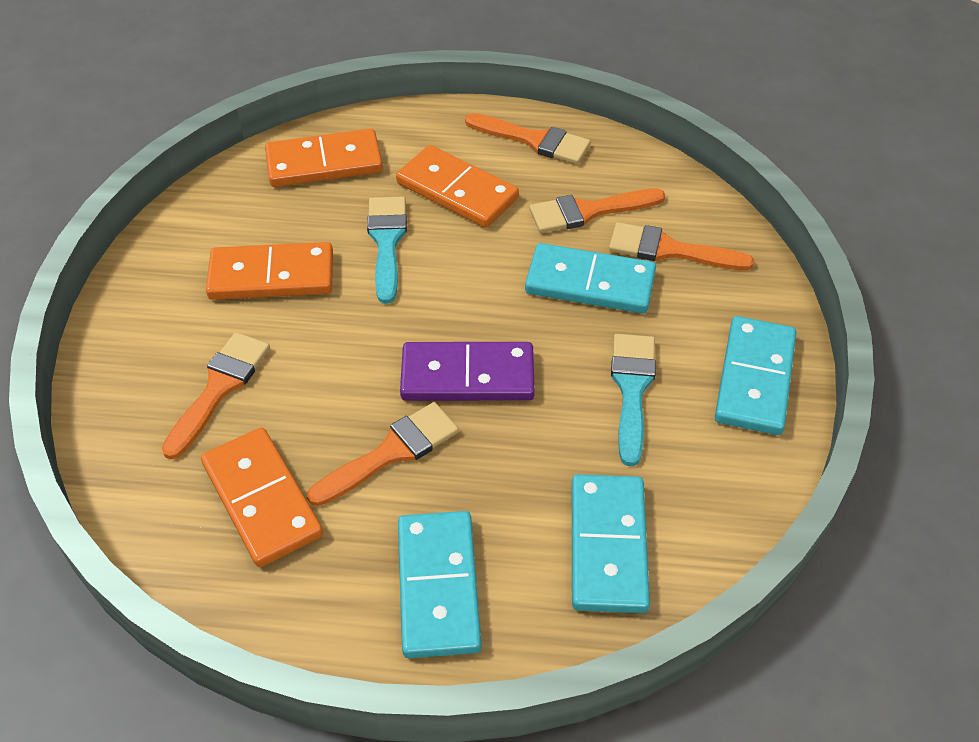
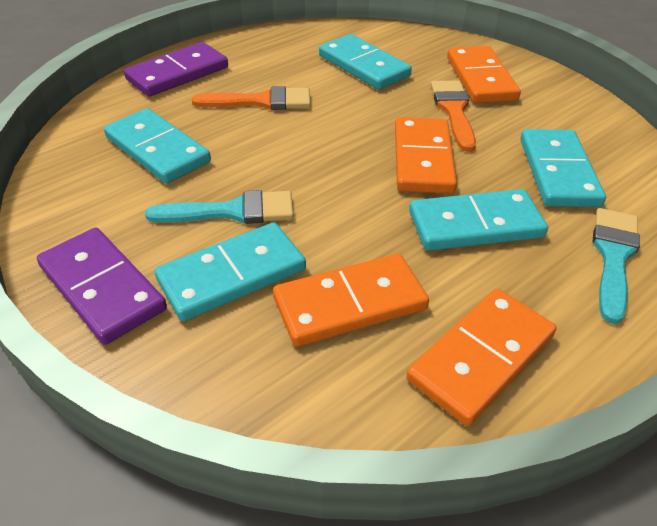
orange brush: 5 -> 2
purple domino: 1 -> 2
turquoise domino: 4 -> 5

